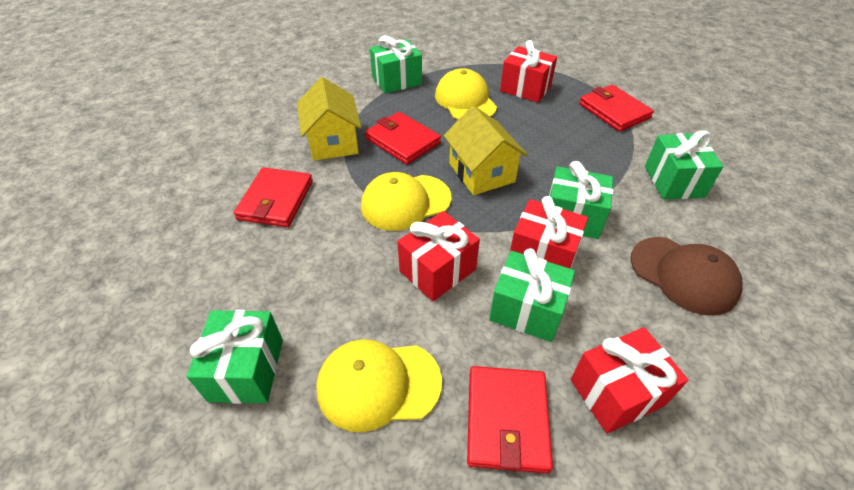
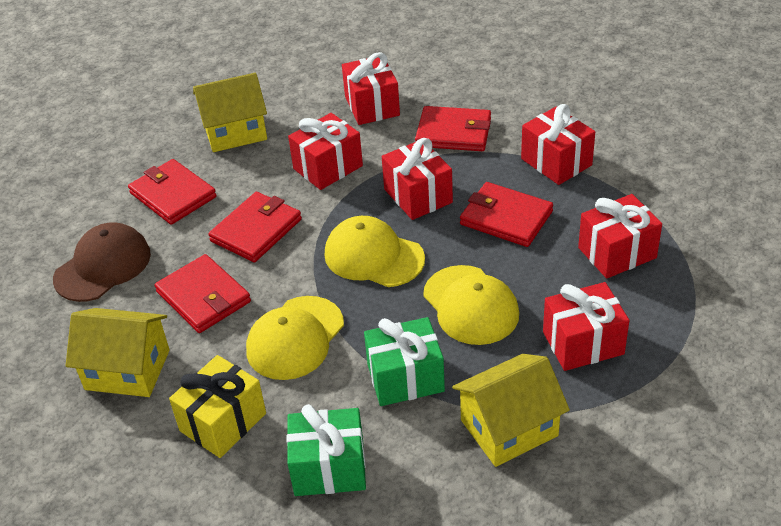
green gift: 5 -> 2
red gift: 4 -> 6
red wallet: 4 -> 5
yellow gift: 0 -> 1
yellow house: 2 -> 3

